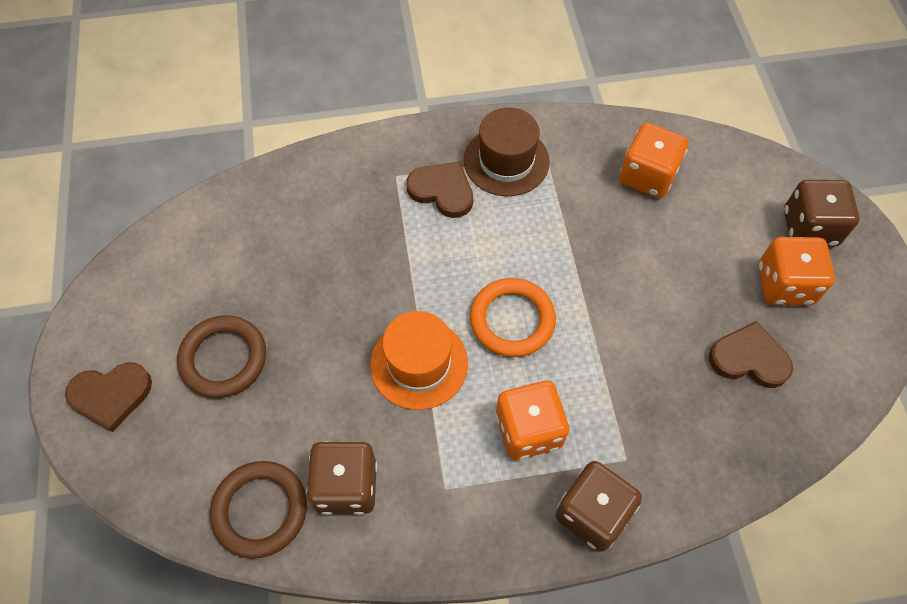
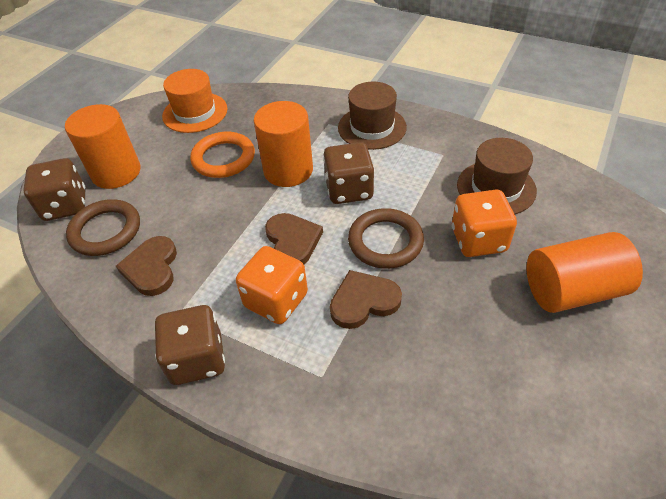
brown hat: 1 -> 2
orange cylinder: 0 -> 3
orange dice: 3 -> 2

